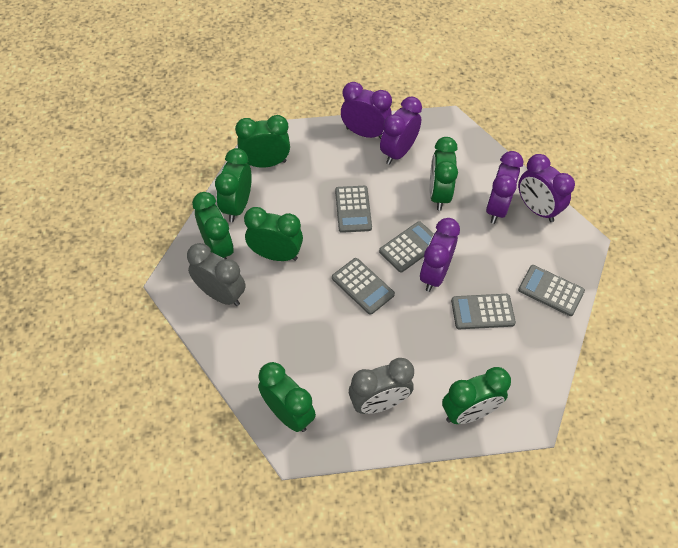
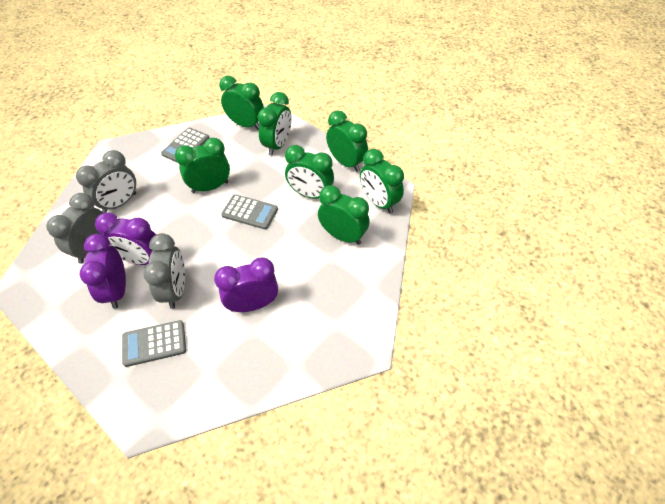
grey calculator: 5 -> 3
grey clock: 2 -> 3
purple clock: 5 -> 3

